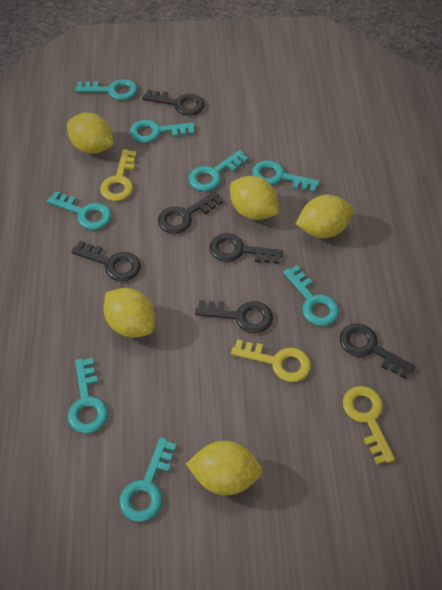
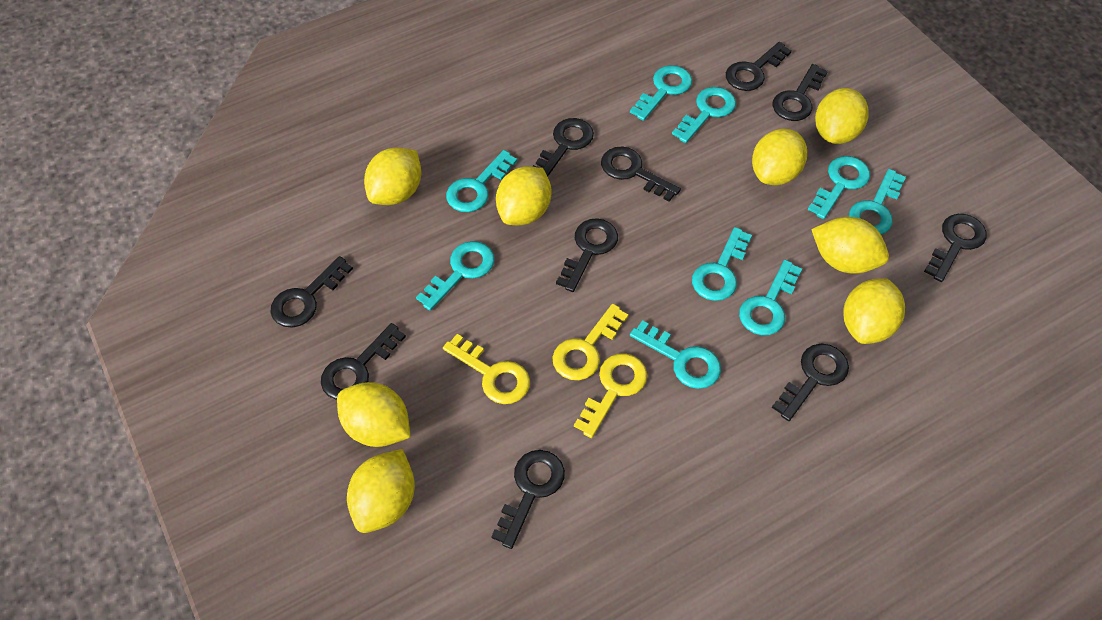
black key: 6 -> 10
turquoise key: 8 -> 9
yellow lemon: 5 -> 8

